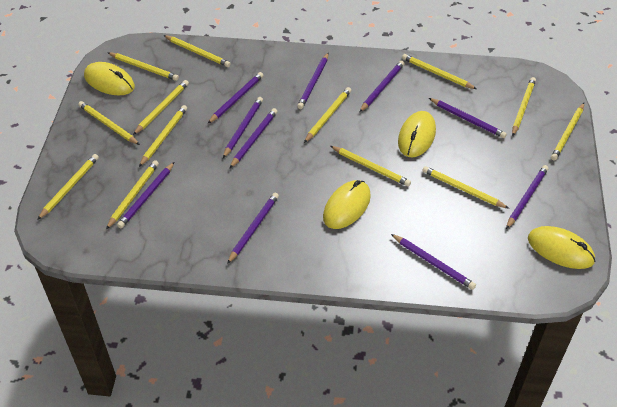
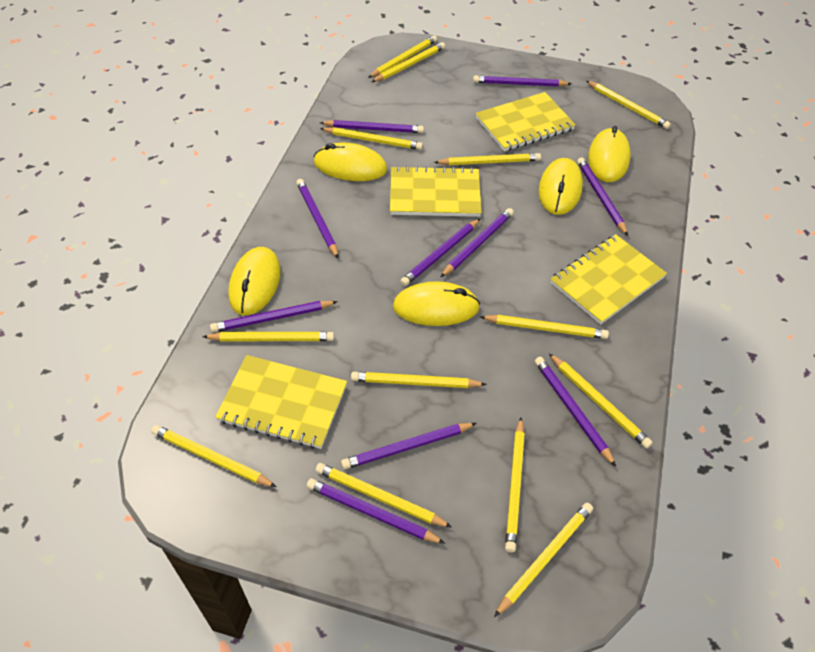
yellow mouse: 4 -> 5
yellow notebook: 0 -> 4

